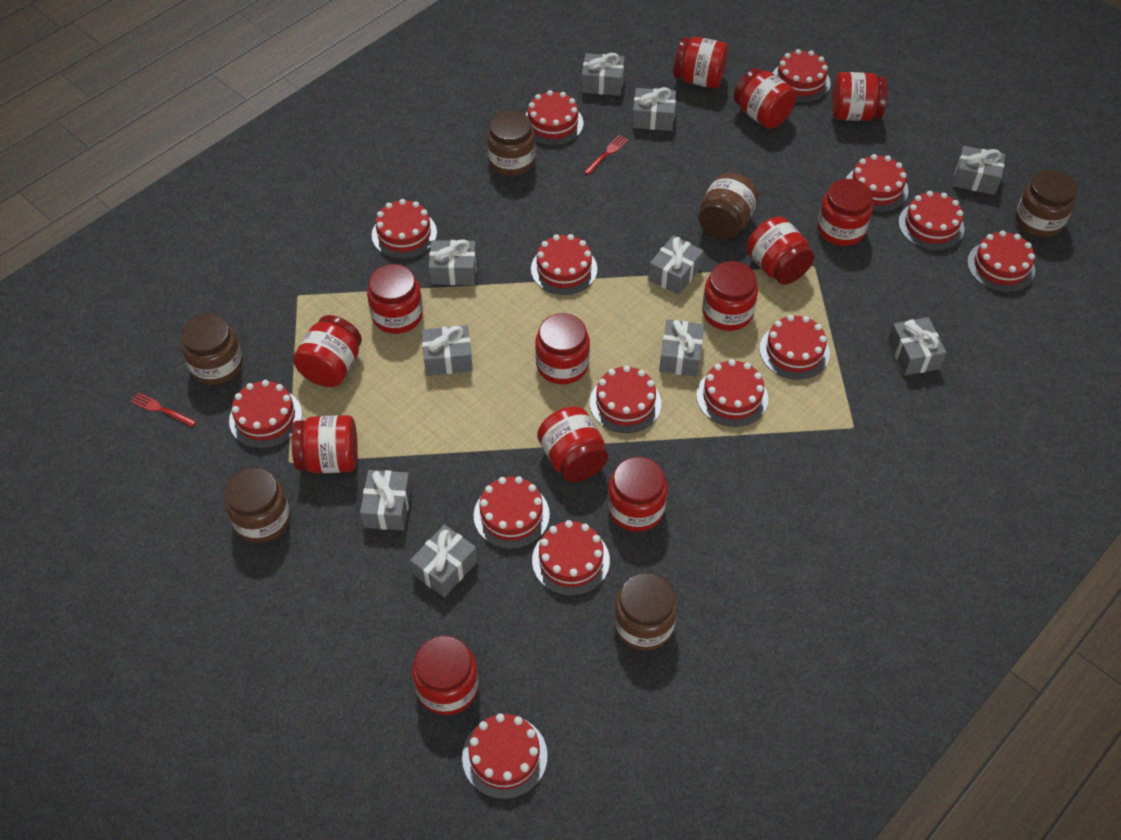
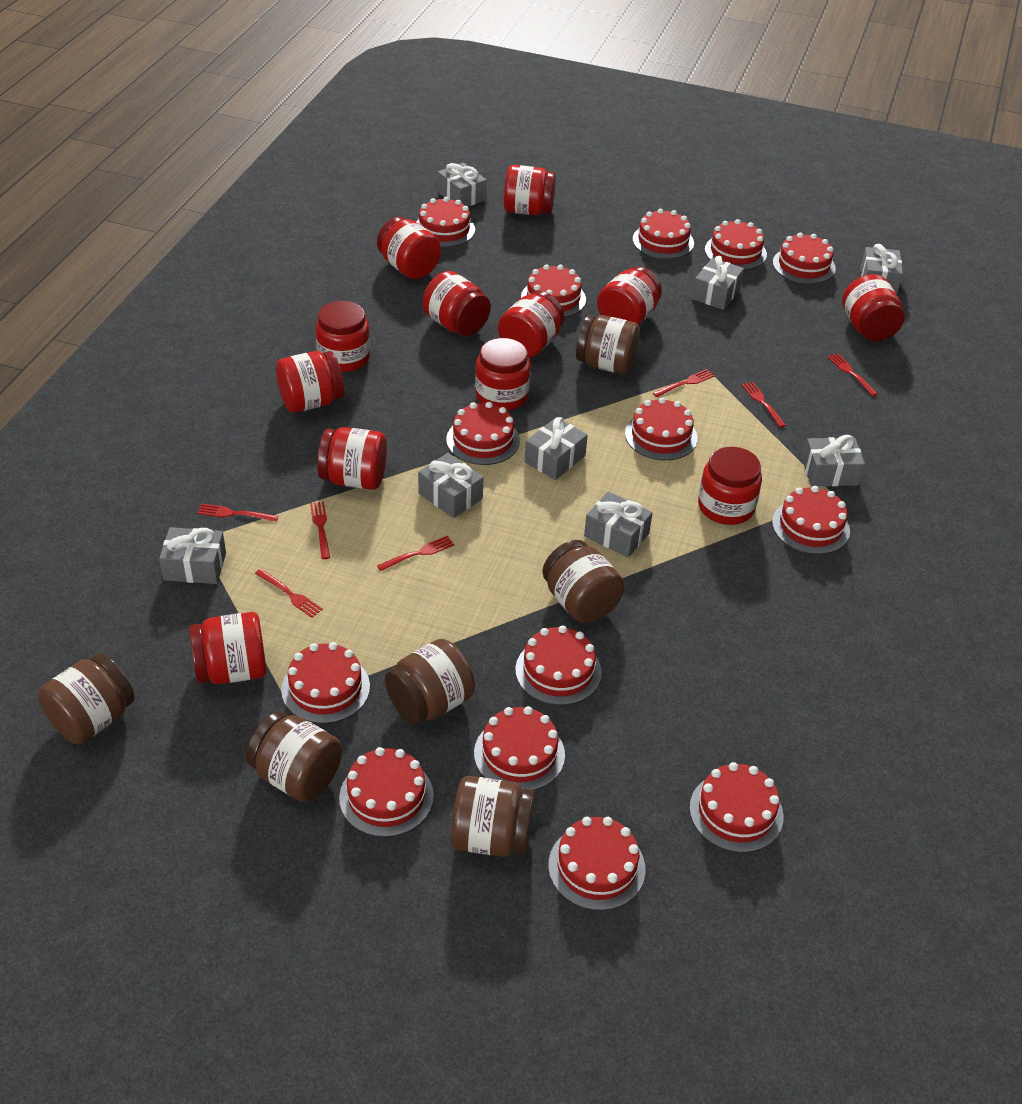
grey gift: 10 -> 8
red fork: 2 -> 7
red jar: 13 -> 12

